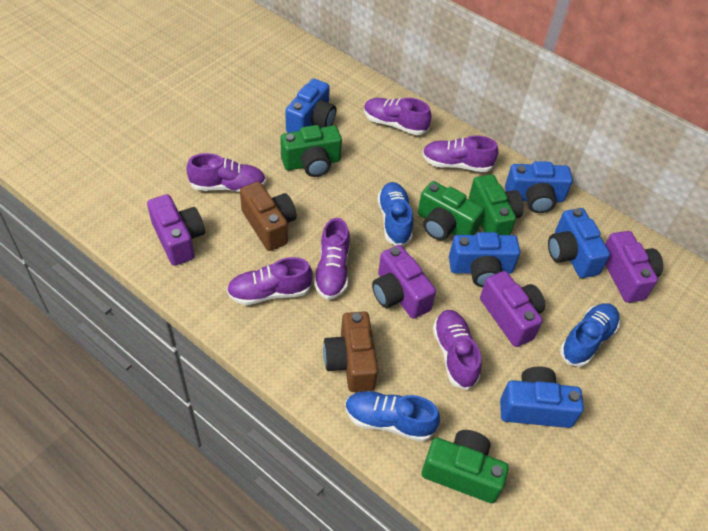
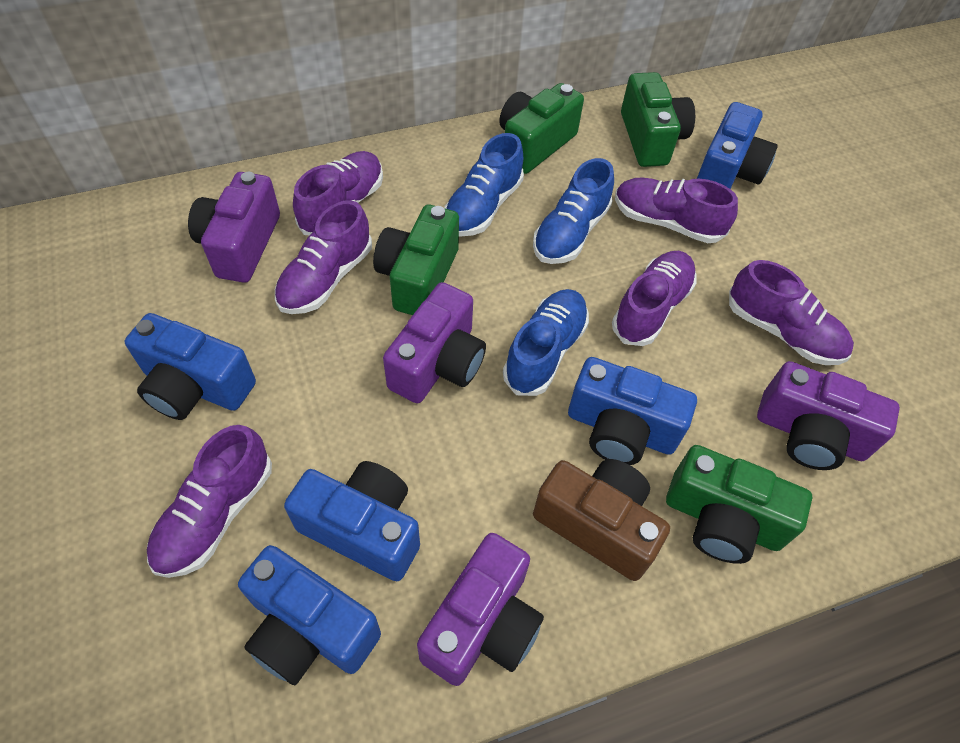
brown camera: 2 -> 1

